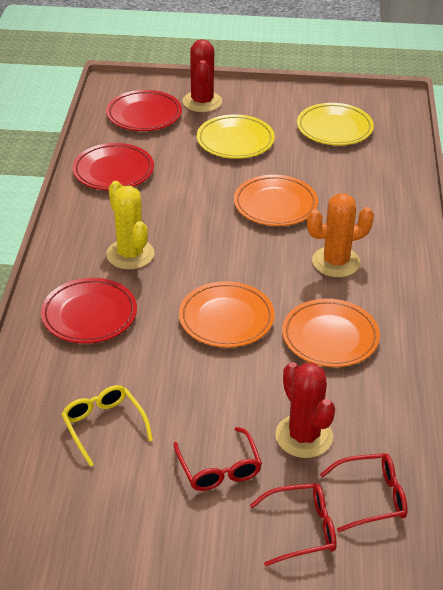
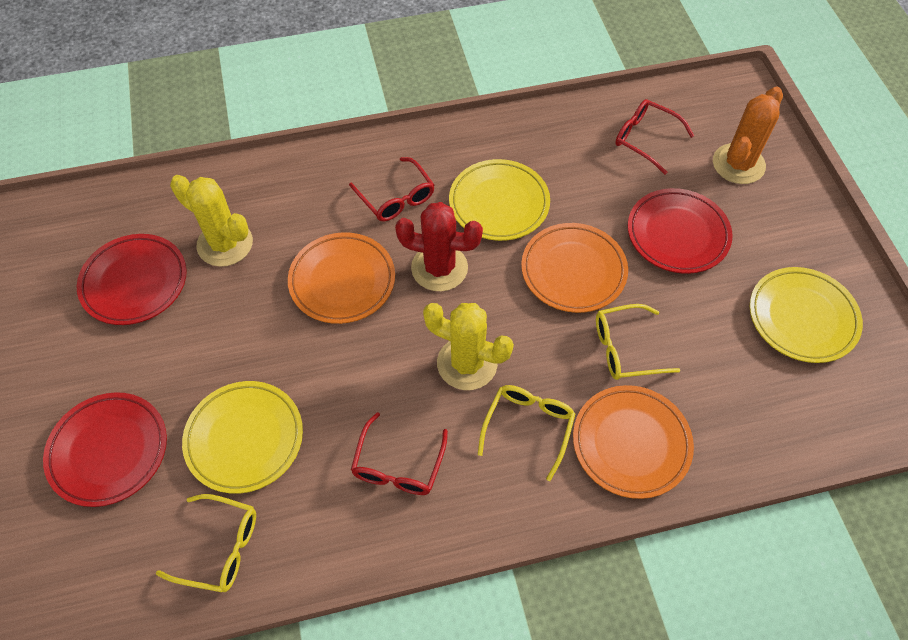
red cactus: 2 -> 1
yellow cactus: 1 -> 2
yellow glasses: 1 -> 3
yellow plate: 2 -> 3

